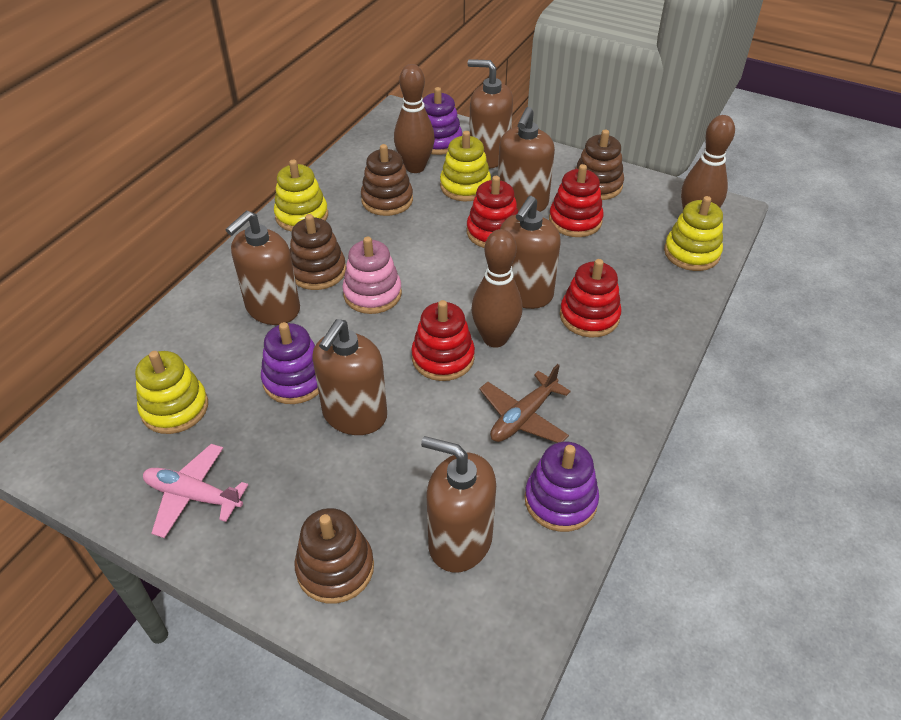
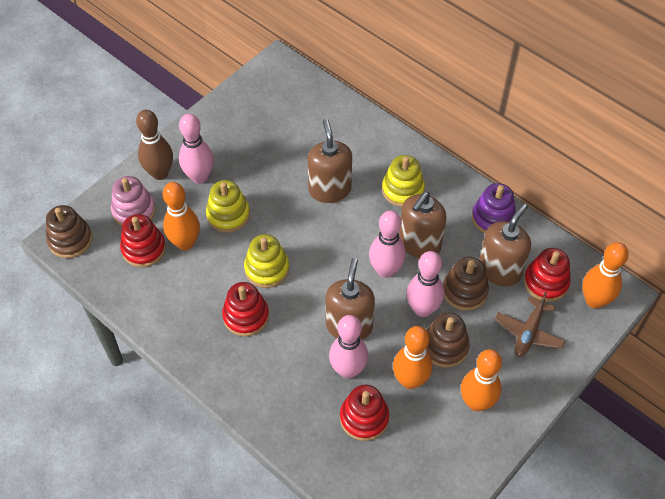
brown bowling pin: 3 -> 1
brown soap dispenser: 6 -> 4
brown stacking toy: 4 -> 3
orange bowling pin: 0 -> 4
pink bowling pin: 0 -> 4
pink plane: 1 -> 0
purple stacking toy: 3 -> 1
yellow stacking toy: 4 -> 3

